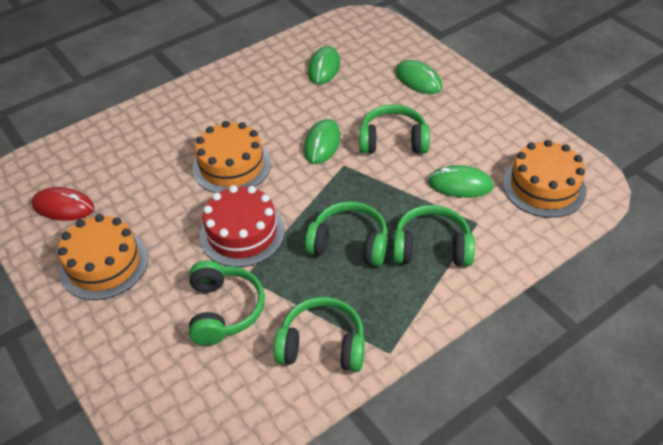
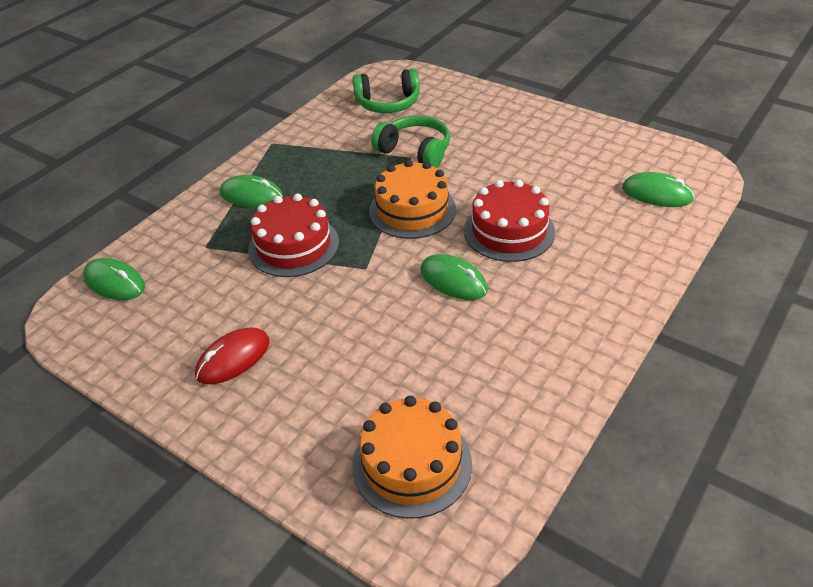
green headphones: 5 -> 2
orange cake: 3 -> 2
red cake: 1 -> 2

